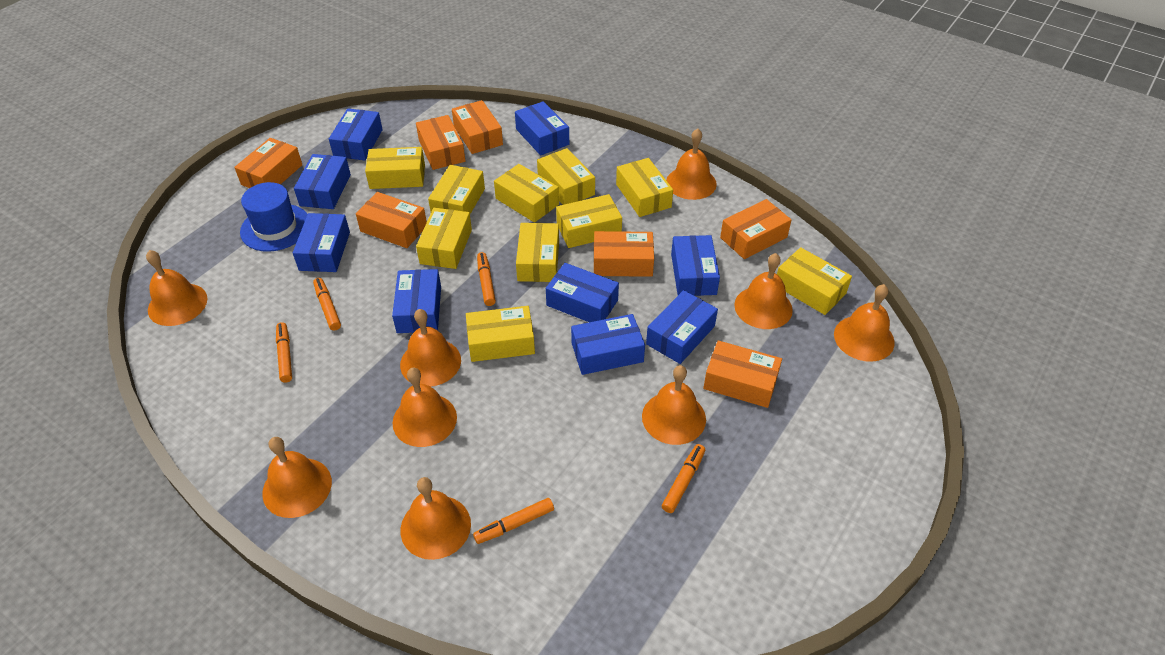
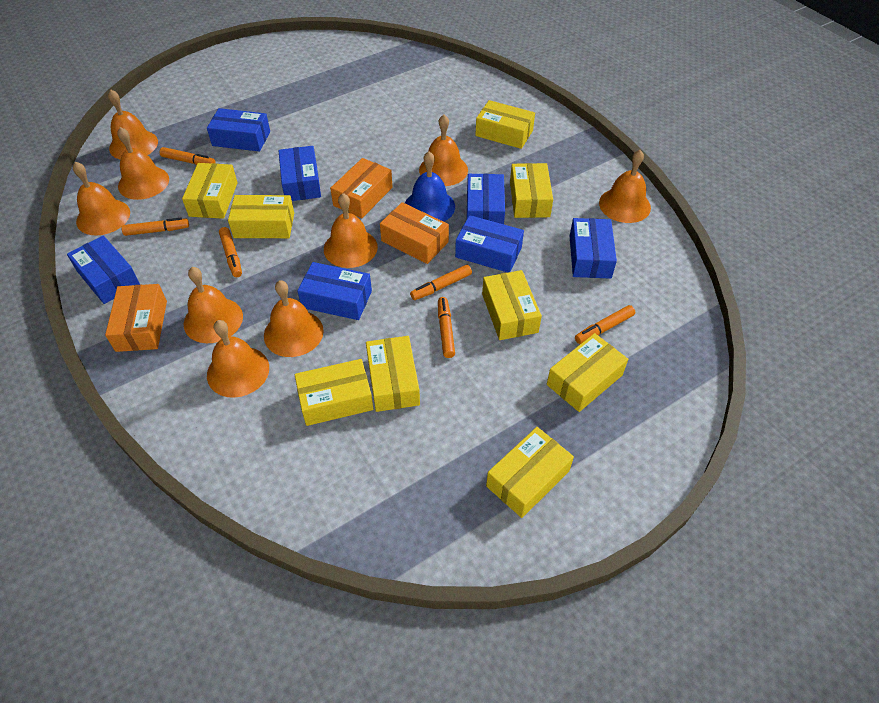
blue bell: 0 -> 1
blue box: 9 -> 7
blue hat: 1 -> 0
orange box: 7 -> 3
orange marker: 5 -> 6
yellow box: 10 -> 9

